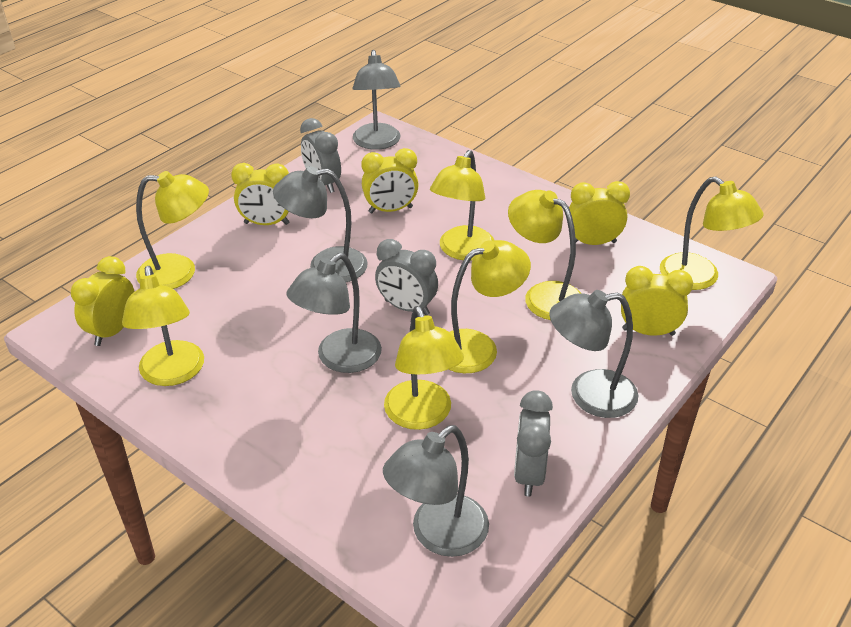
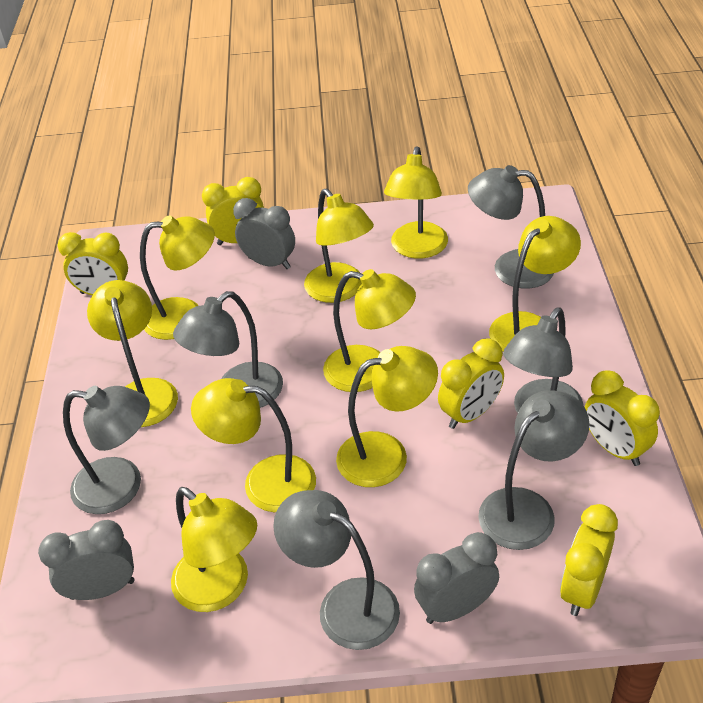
grey lamp: 5 -> 6
yellow lamp: 7 -> 9

